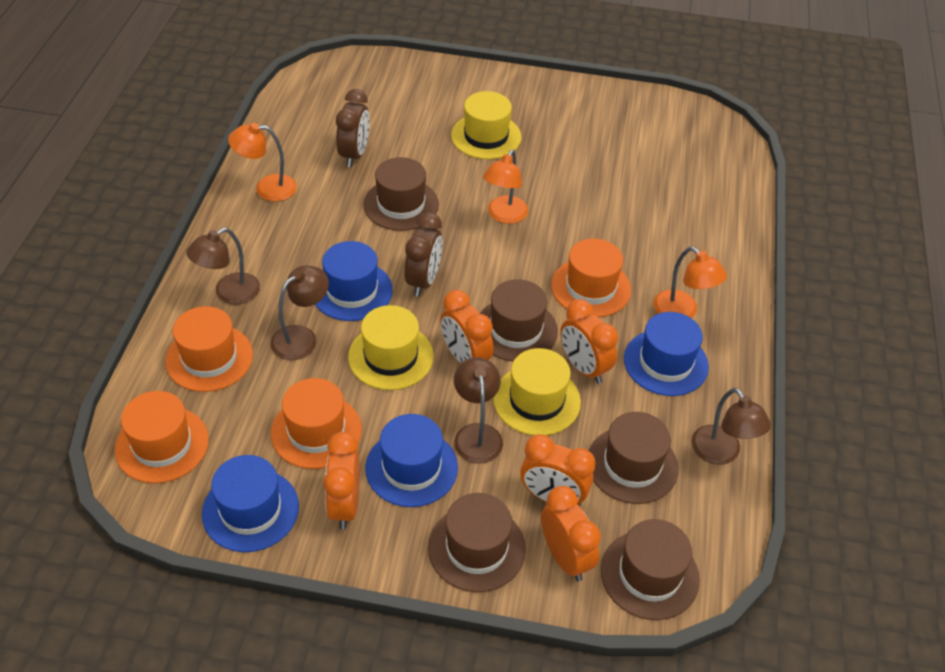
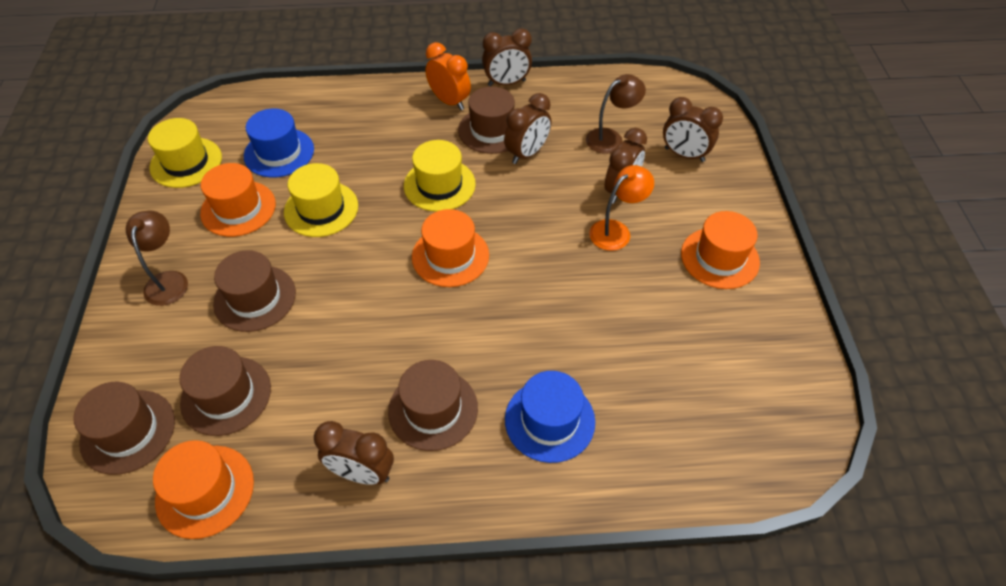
blue hat: 4 -> 2
brown clock: 2 -> 5
brown lamp: 4 -> 2
orange clock: 5 -> 1
orange lamp: 3 -> 1

